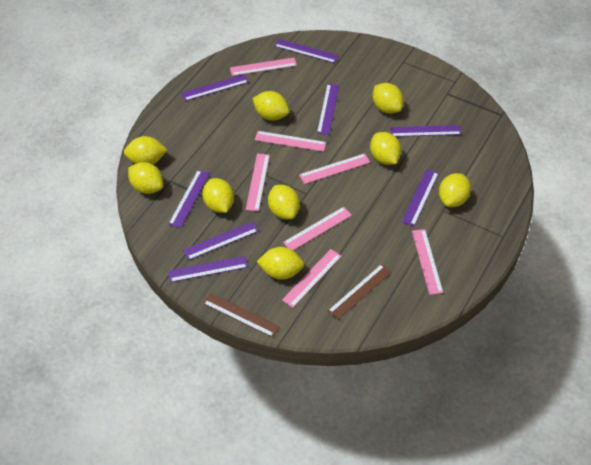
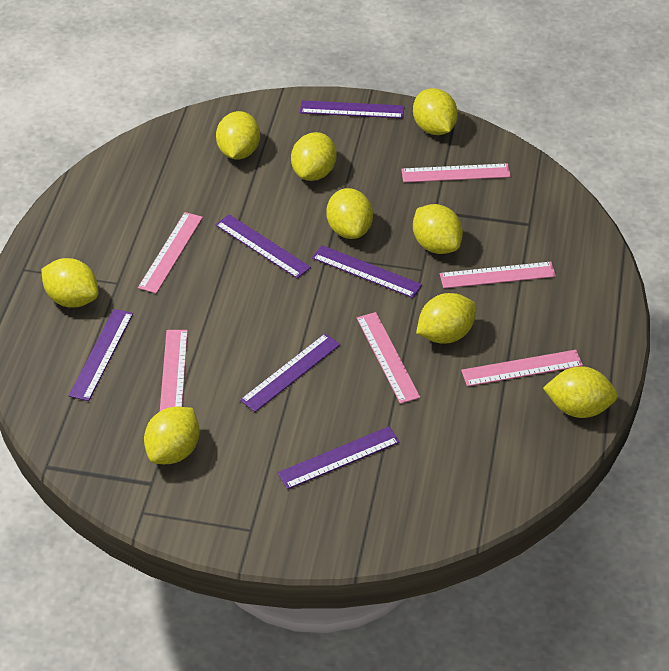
brown ruler: 2 -> 0
pink ruler: 7 -> 6
purple ruler: 8 -> 6

